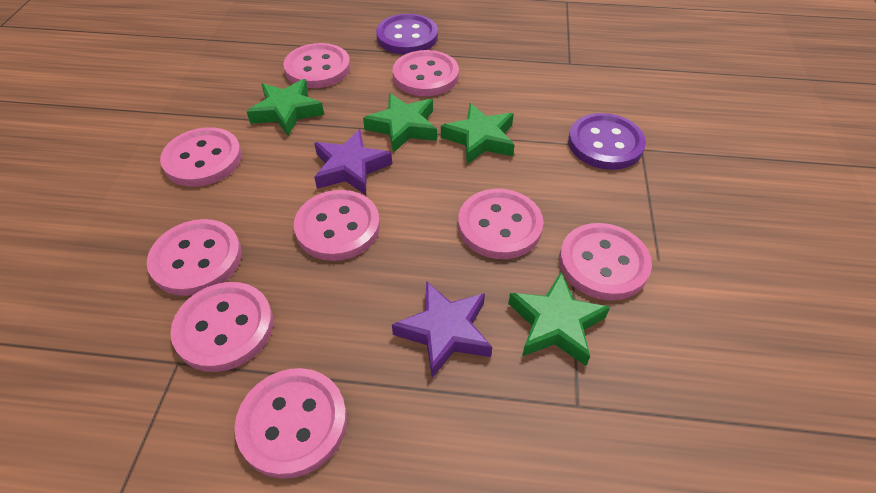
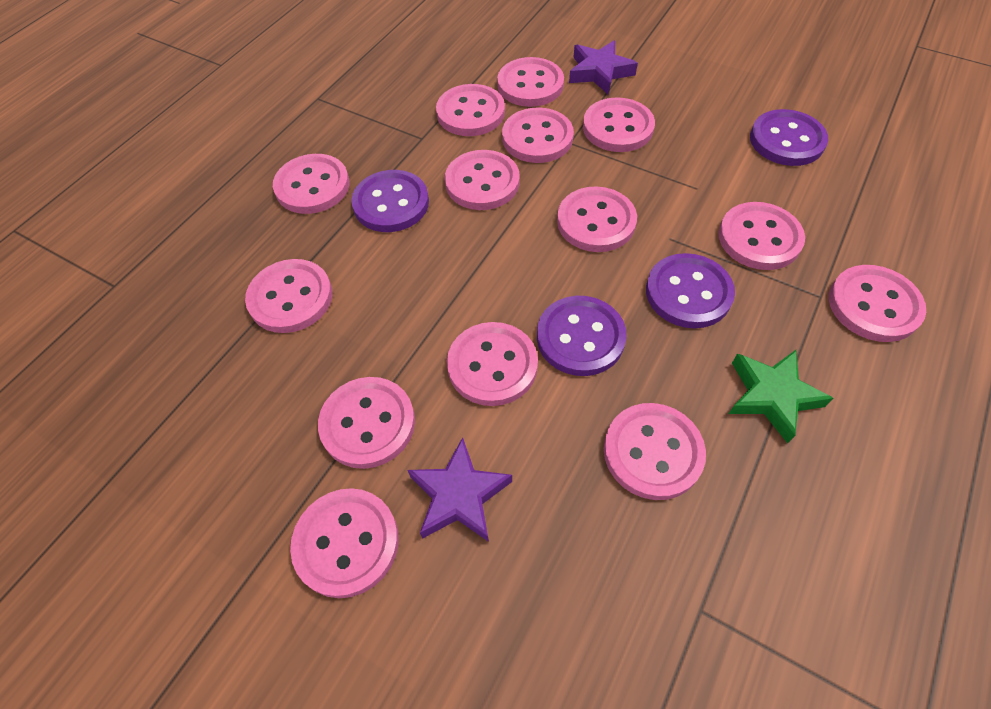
green star: 4 -> 1
pink button: 9 -> 14
purple button: 2 -> 4

